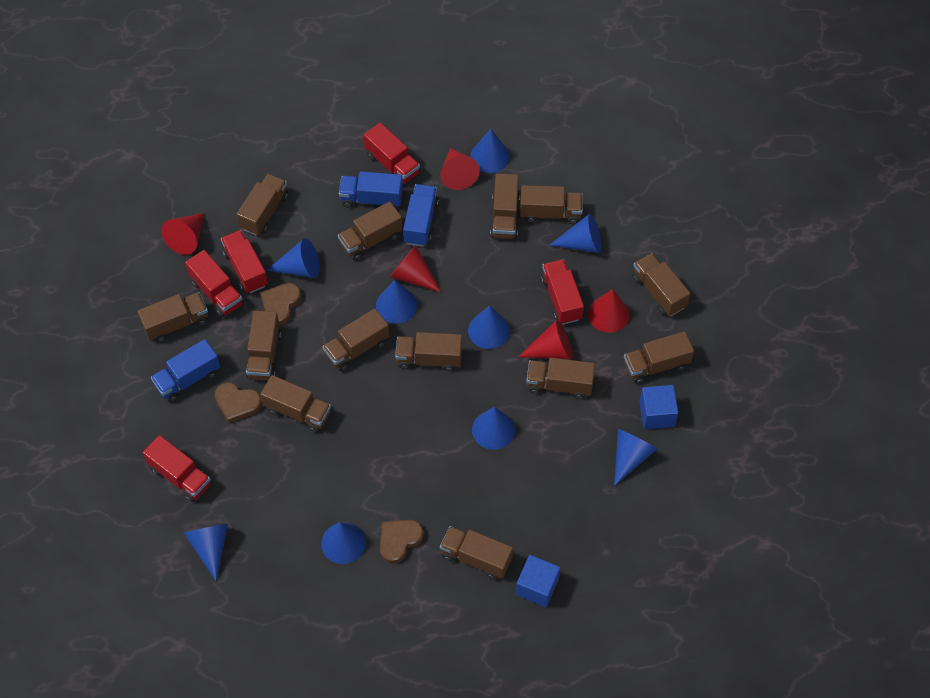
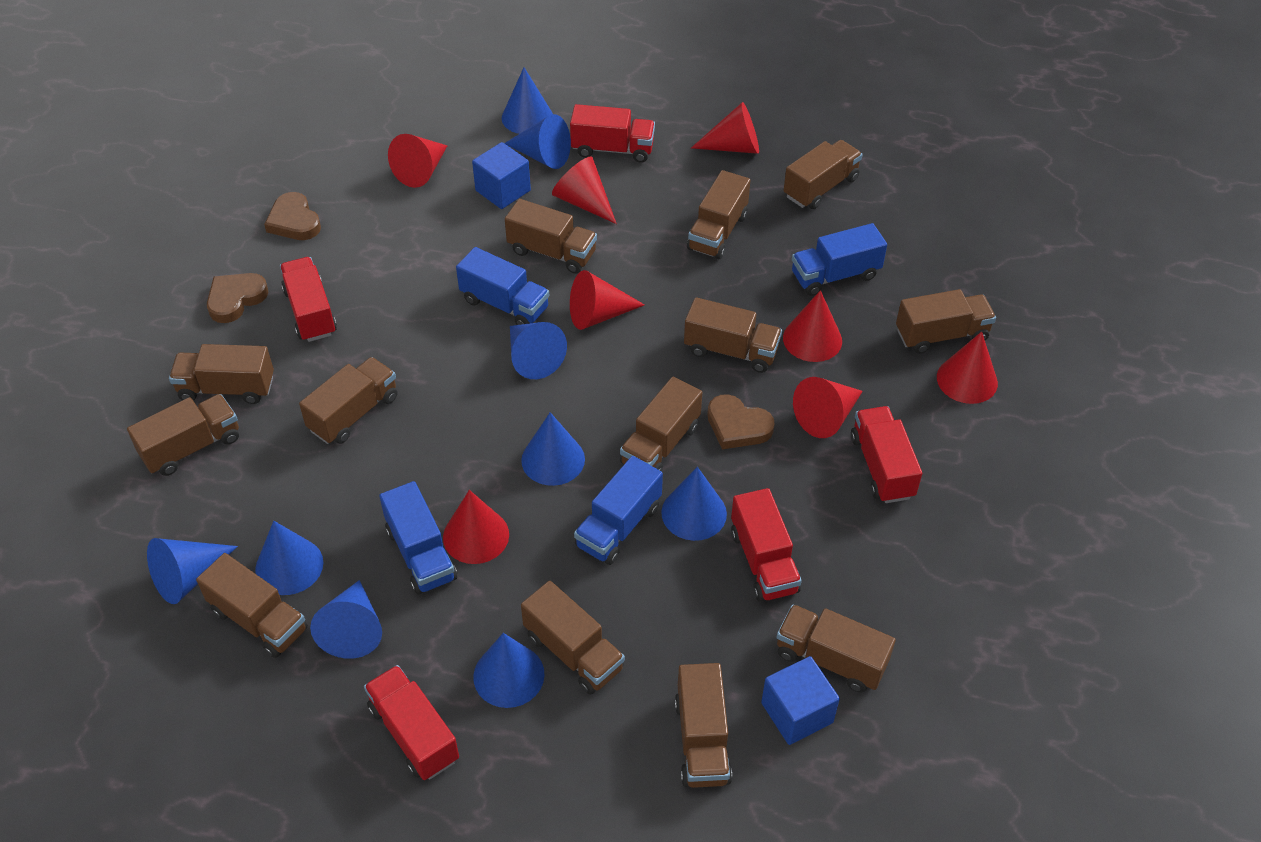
blue truck: 3 -> 4
red cone: 5 -> 8

